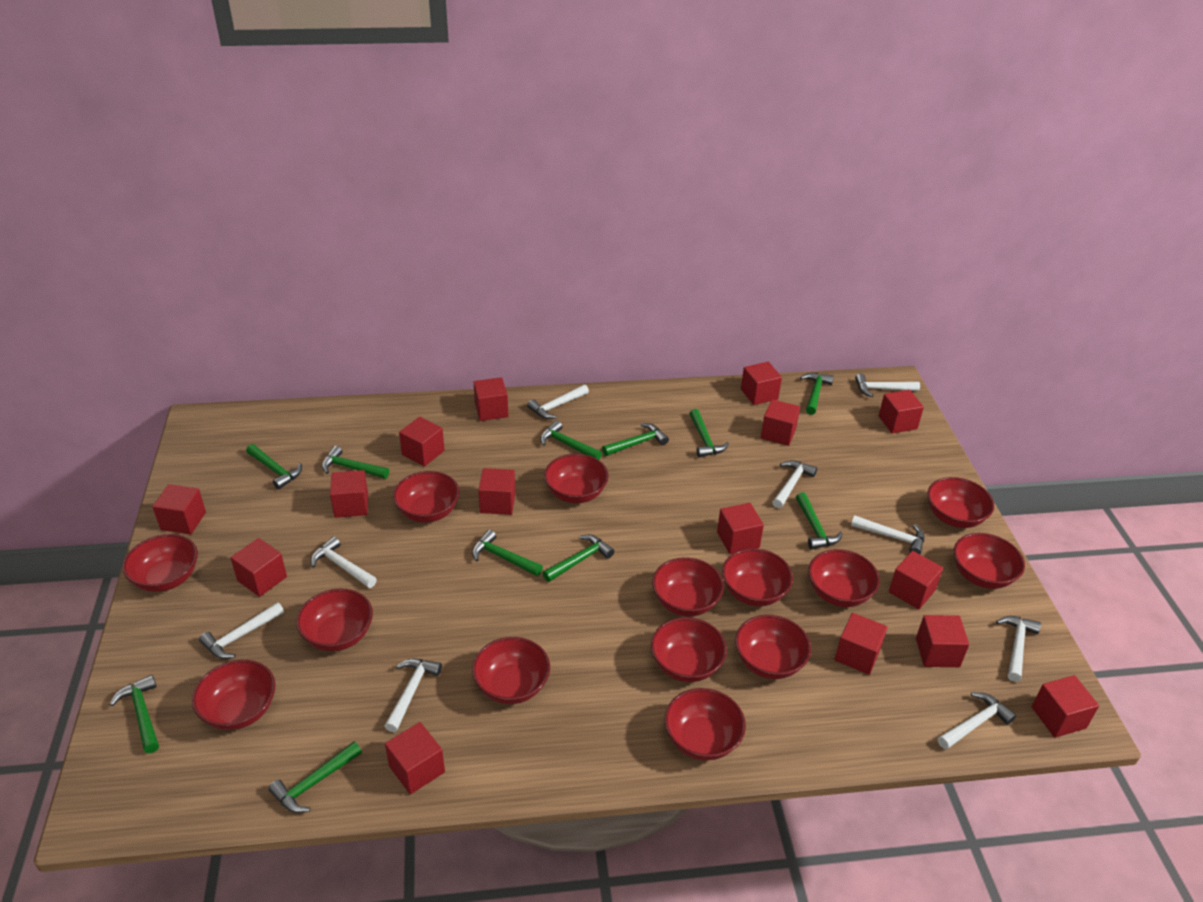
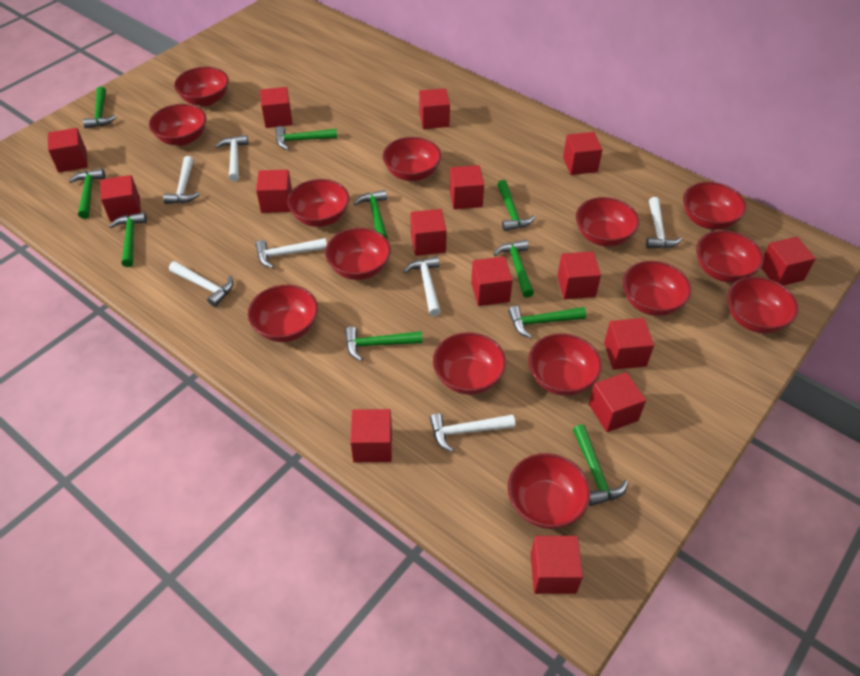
green hammer: 11 -> 10
white hammer: 9 -> 7

